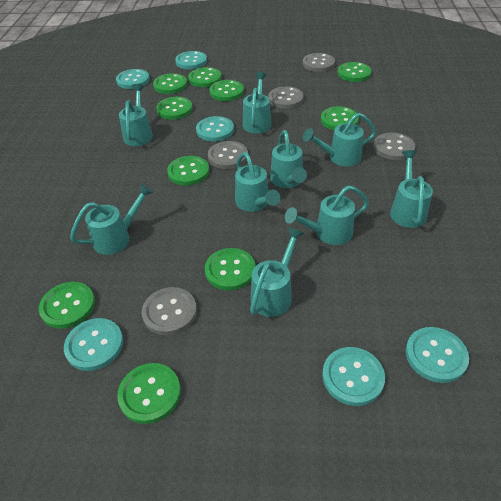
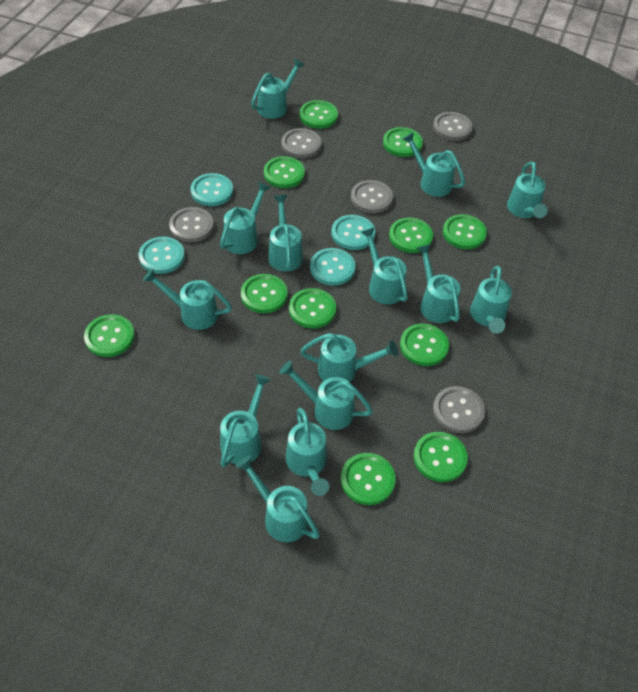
green button: 10 -> 11
turquoise button: 6 -> 4
turquoise watering can: 9 -> 14

